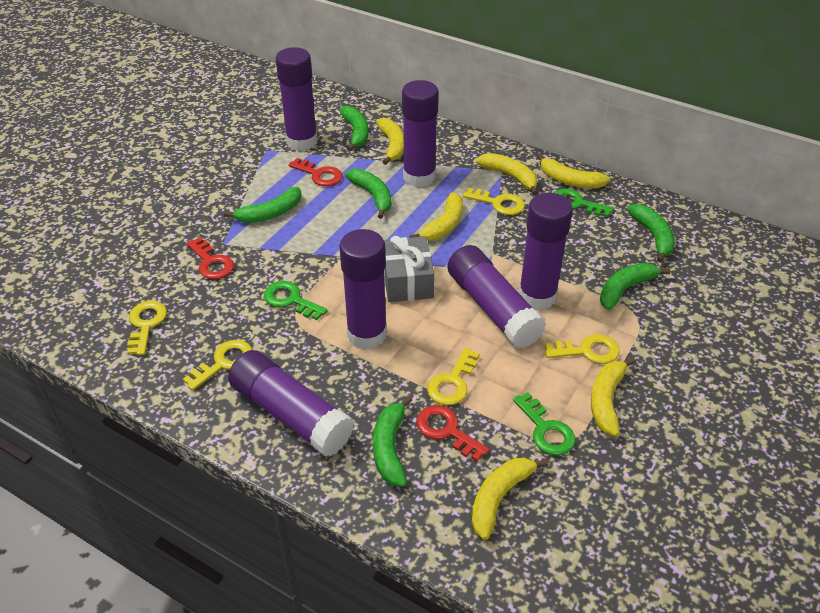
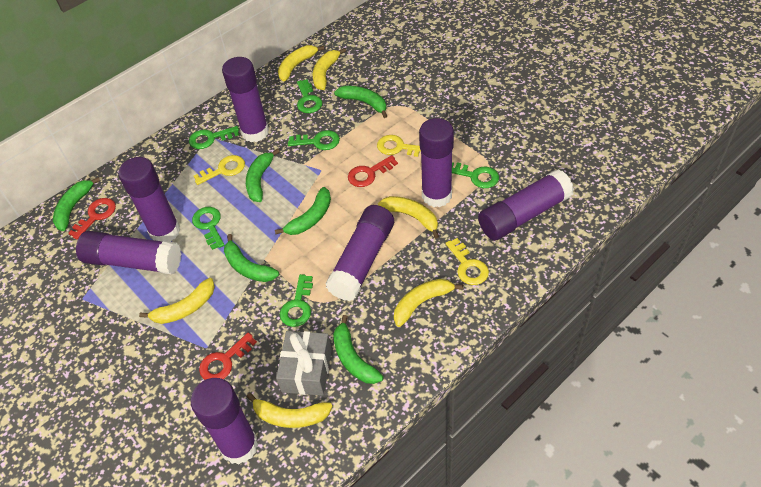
green key: 3 -> 6
purple glue stick: 6 -> 7
yellow key: 5 -> 3

